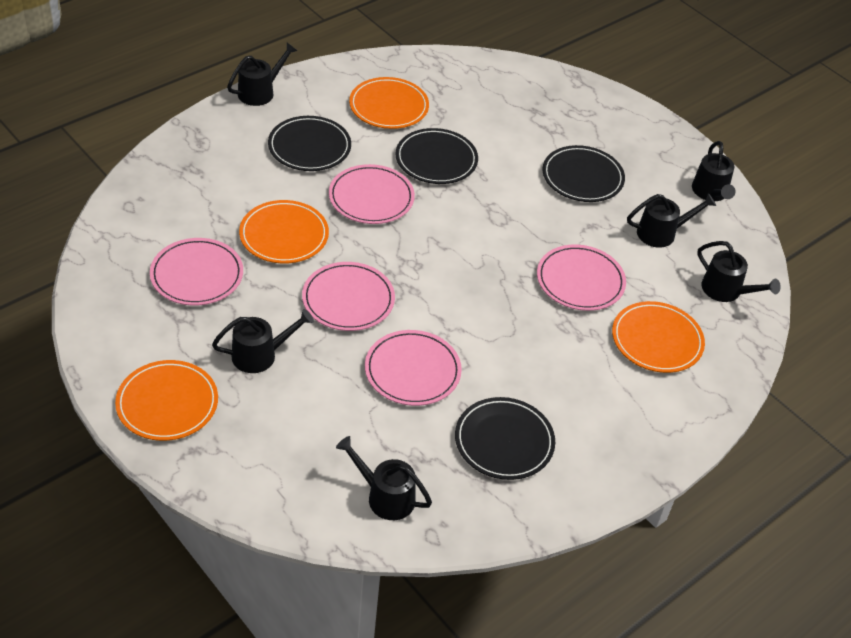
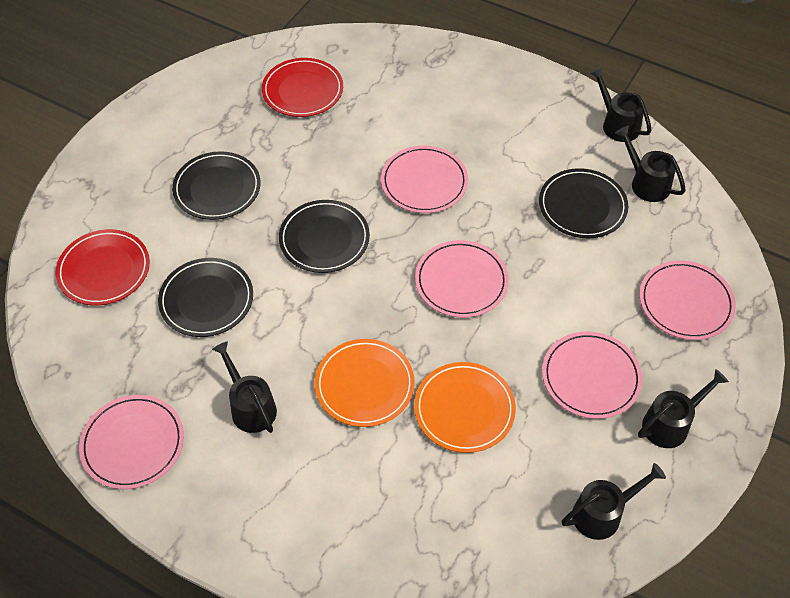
black watering can: 6 -> 5
orange plate: 4 -> 2
red plate: 0 -> 2

